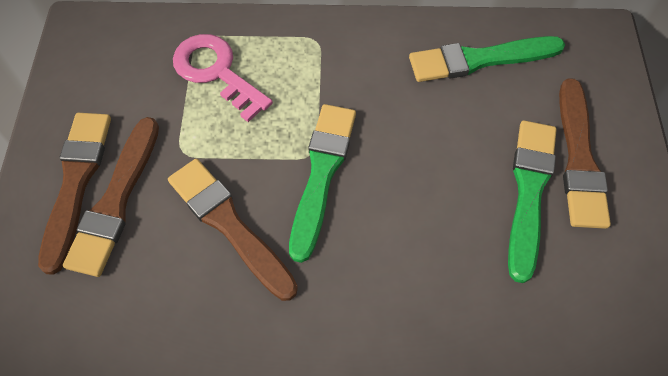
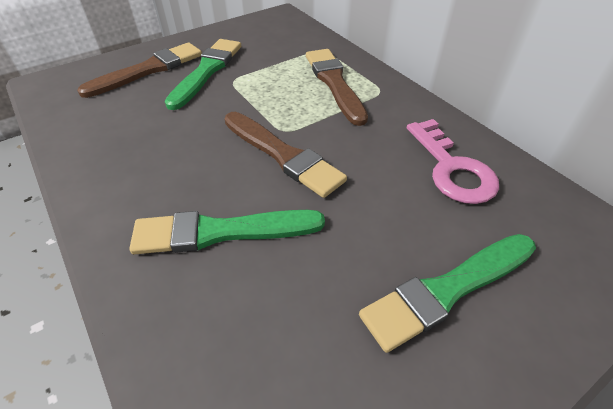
brown brush: 4 -> 3

